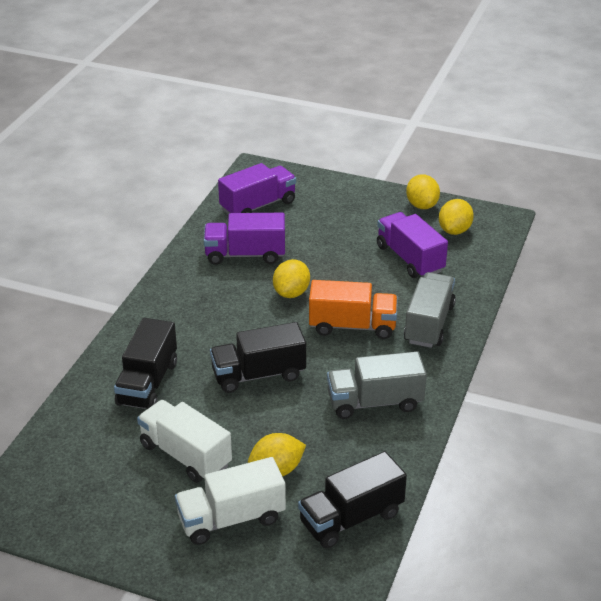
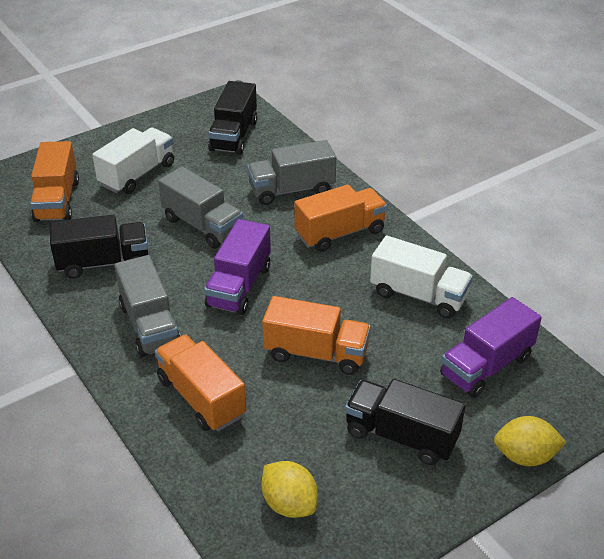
grey truck: 2 -> 3
orange truck: 1 -> 4
purple truck: 3 -> 2
yellow lemon: 4 -> 2

